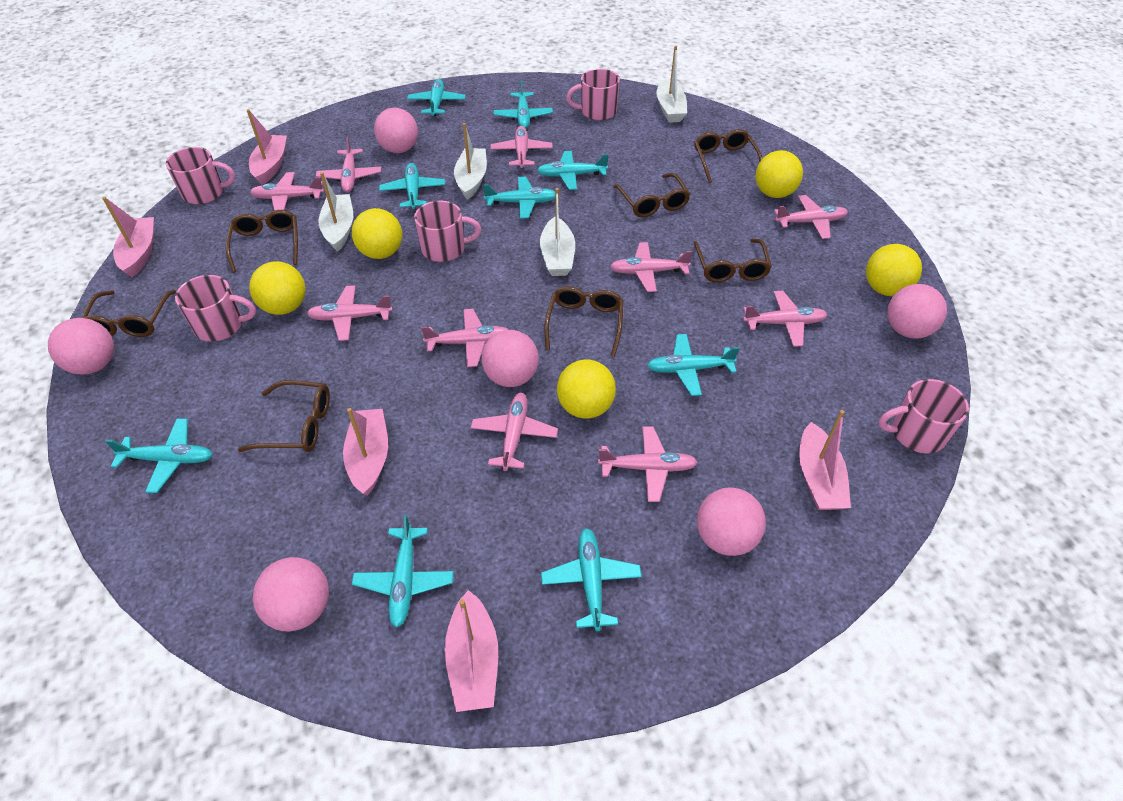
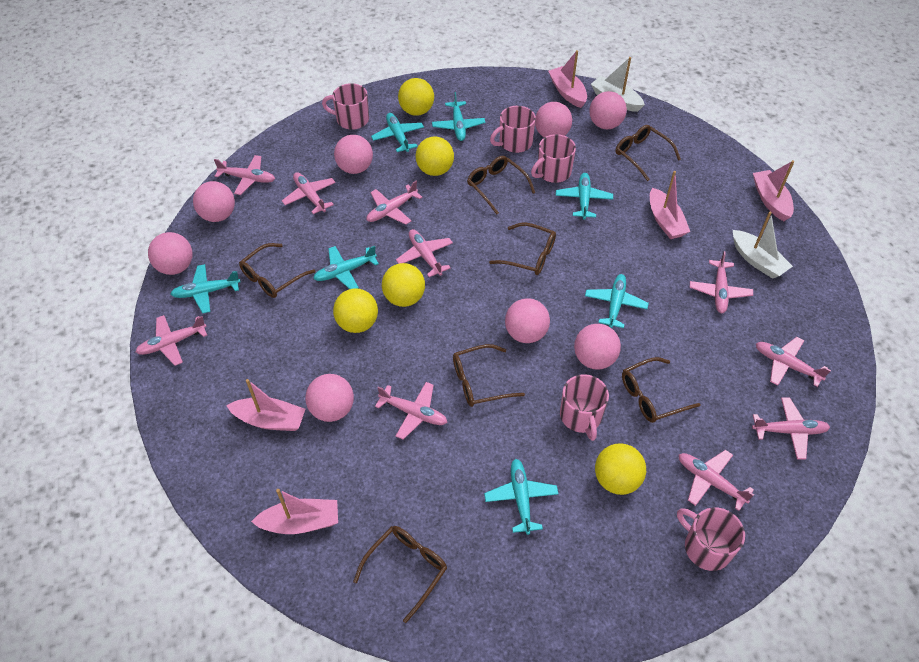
pink ball: 6 -> 8
turquoise plane: 9 -> 7
white boat: 4 -> 2

